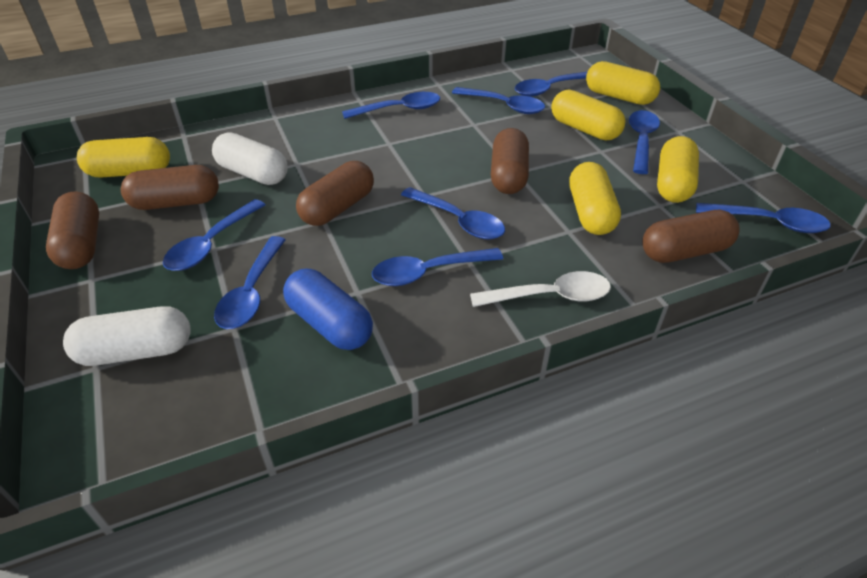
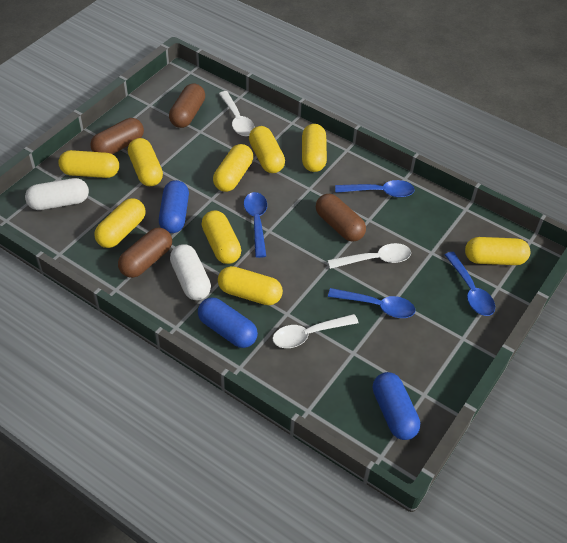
blue capsule: 1 -> 3
blue spoon: 9 -> 4
brown capsule: 5 -> 4
white spoon: 1 -> 3
yellow capsule: 5 -> 9

